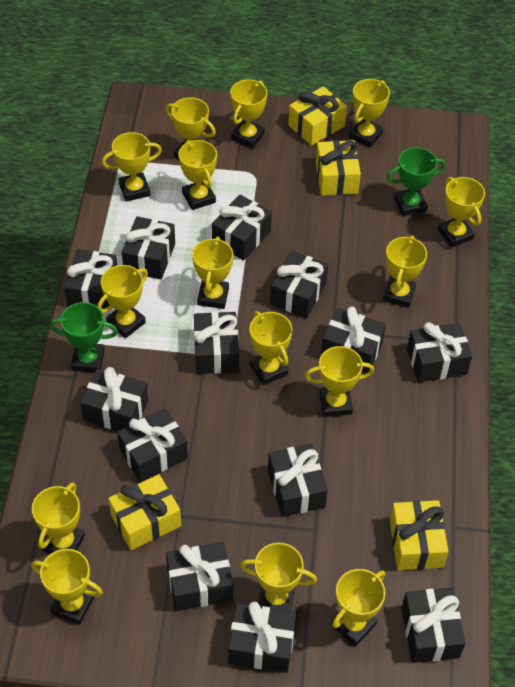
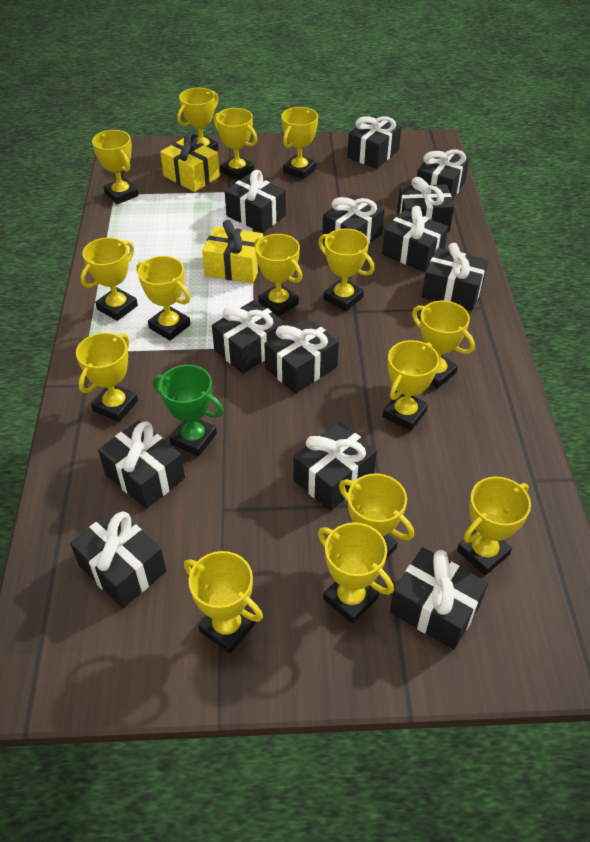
green trophy: 2 -> 1
yellow gift: 4 -> 2

